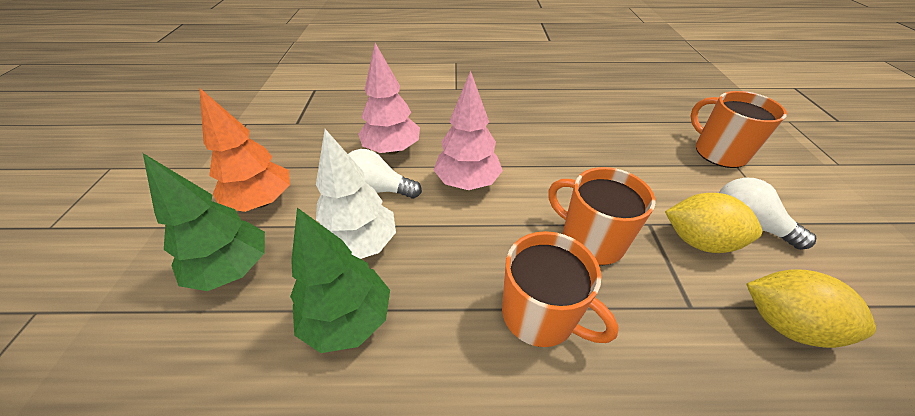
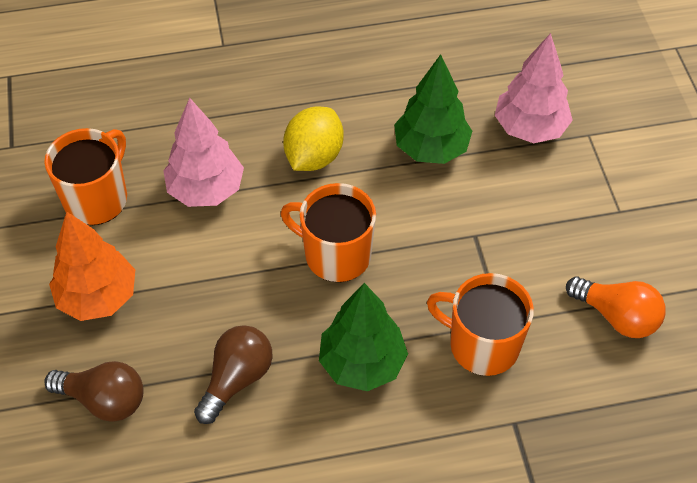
brown light bulb: 0 -> 2
orange light bulb: 0 -> 1
white light bulb: 2 -> 0
white tree: 1 -> 0
yellow lemon: 2 -> 1

